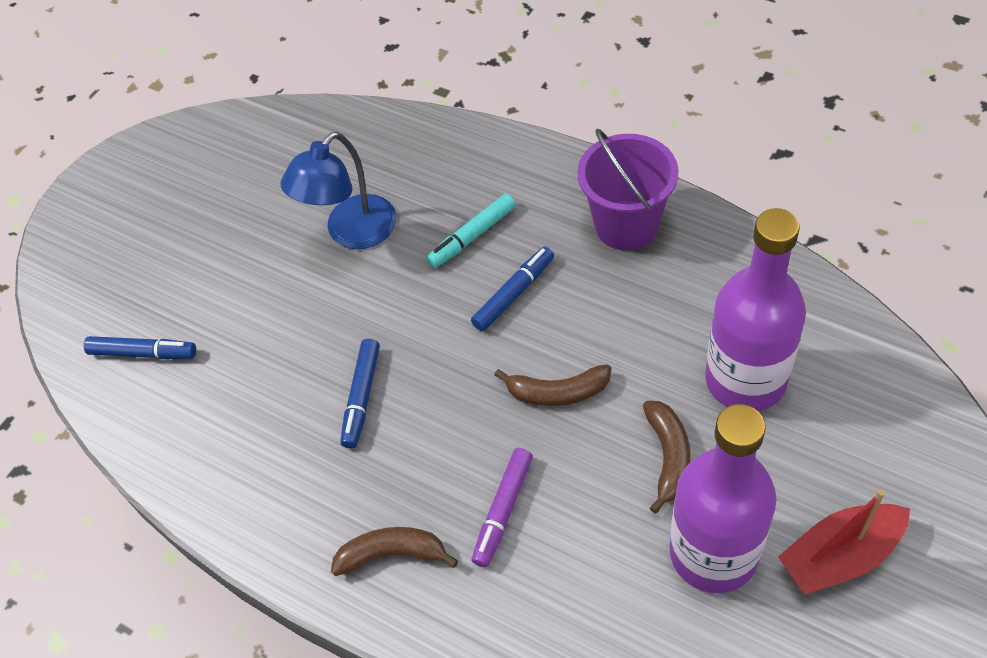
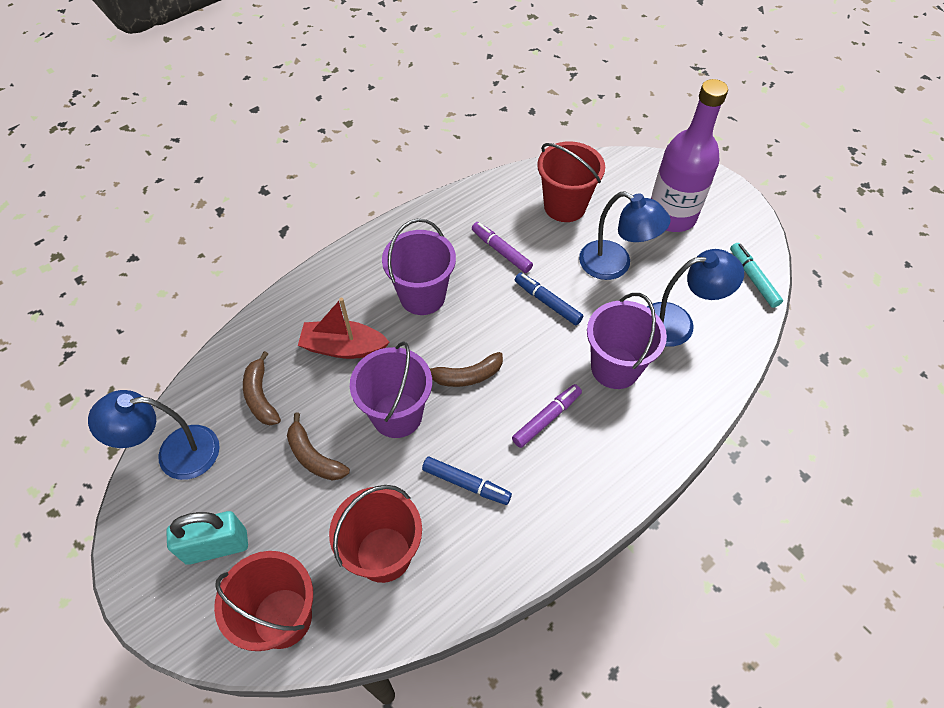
blue lamp: 1 -> 3
blue marker: 3 -> 2
purple bottle: 2 -> 1
purple bucket: 1 -> 3
purple marker: 1 -> 2
red bucket: 0 -> 3
turquoise padlock: 0 -> 1

